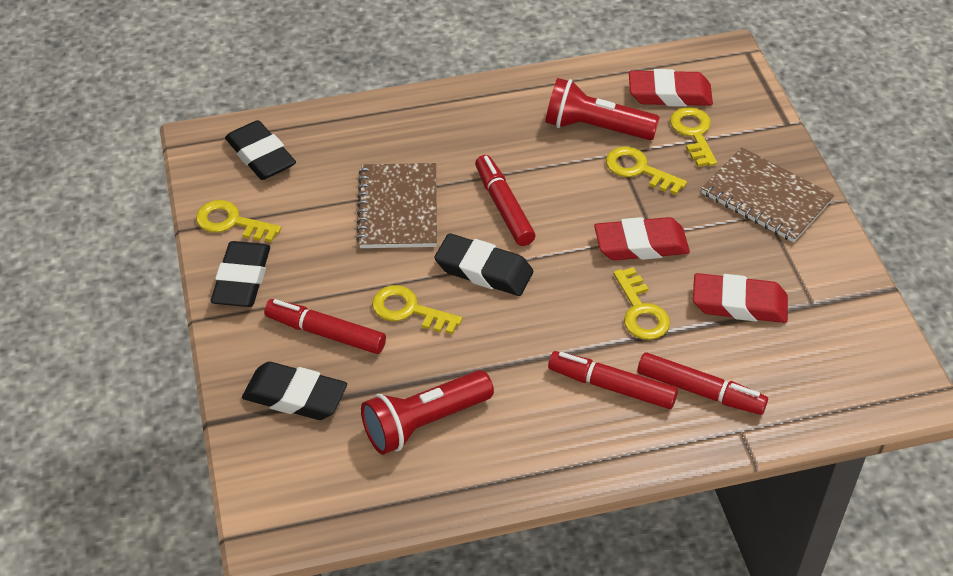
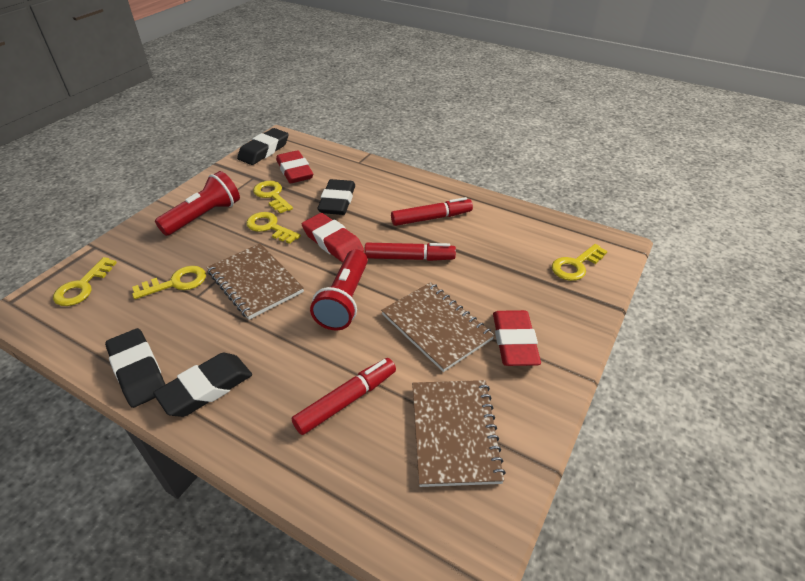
brown notebook: 2 -> 3
red marker: 4 -> 3

